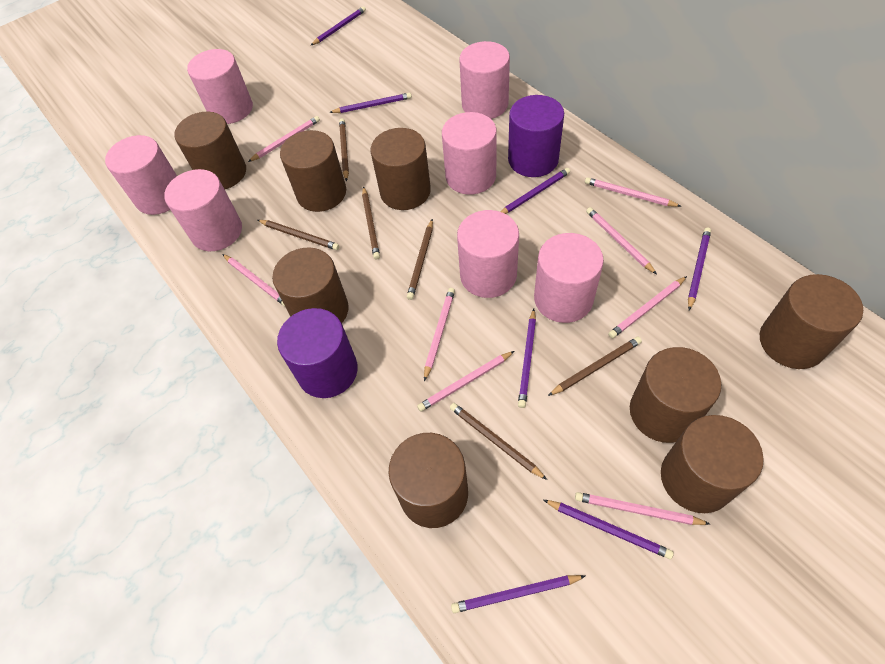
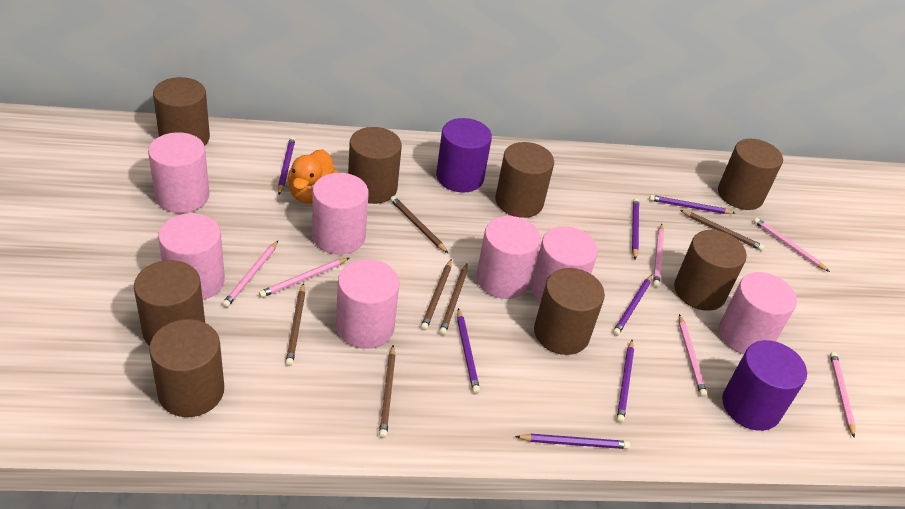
orange duck: 0 -> 1
pink pencil: 8 -> 6

